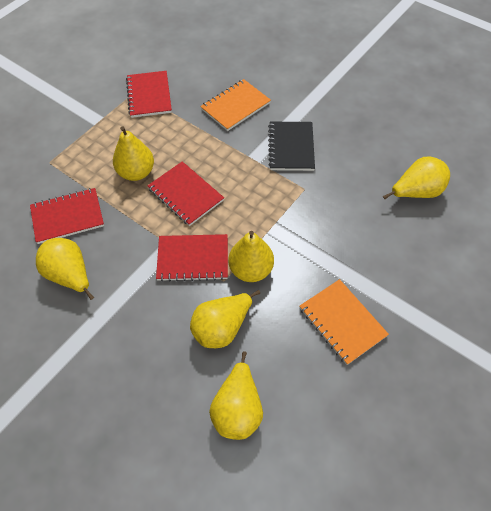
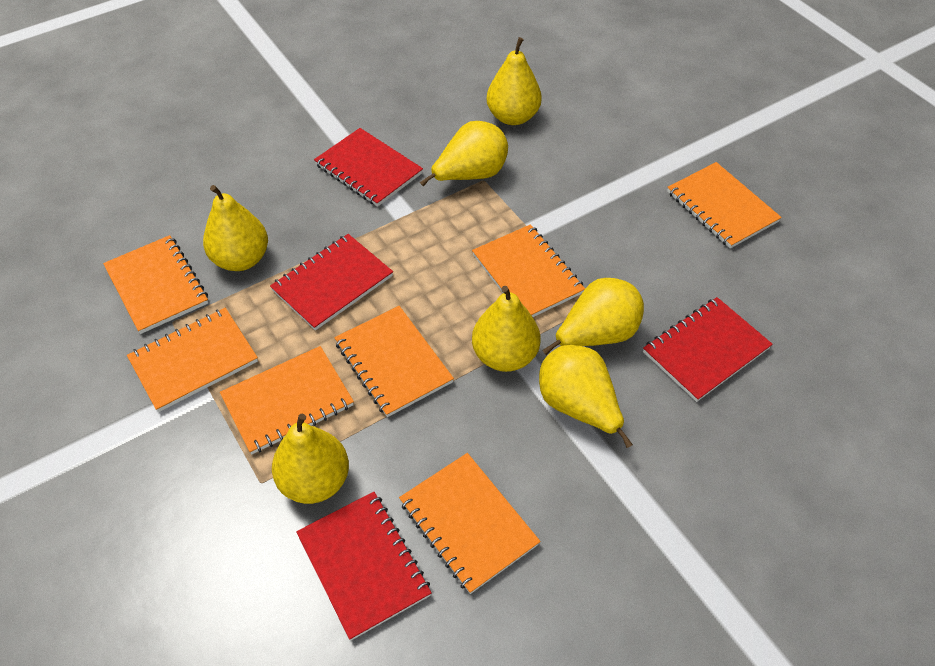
black notebook: 1 -> 0
orange notebook: 2 -> 7
yellow pear: 6 -> 7

